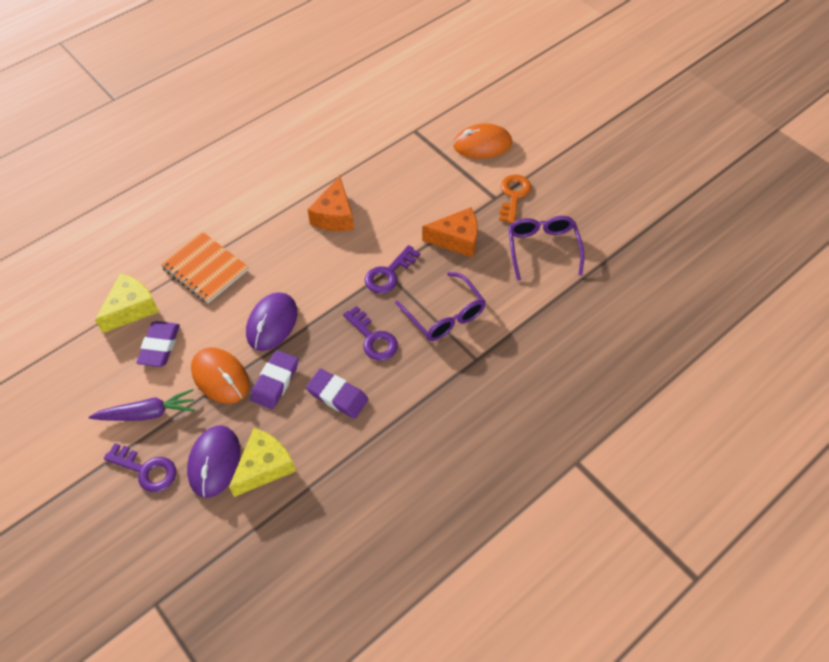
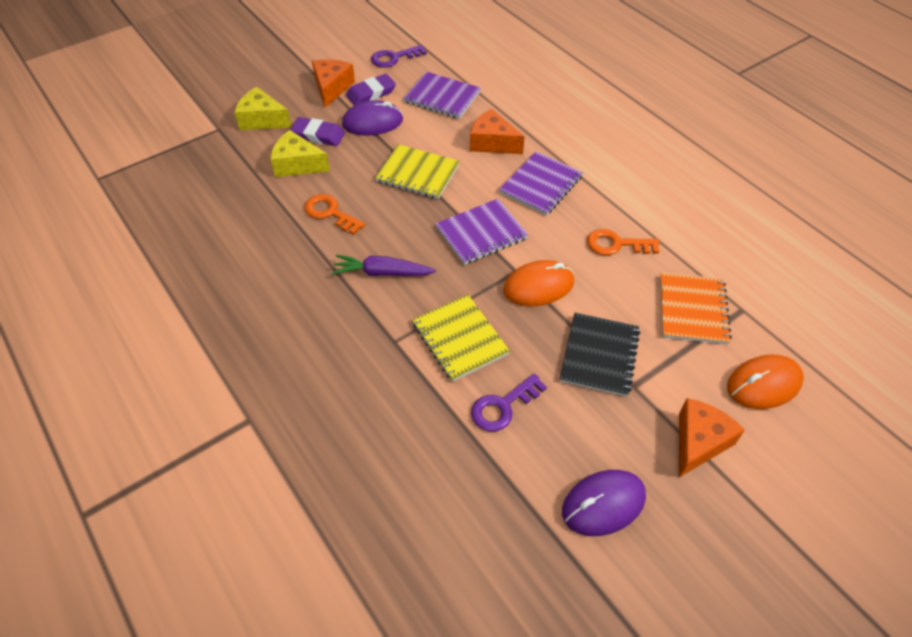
black notebook: 0 -> 1
orange cheese: 2 -> 3
orange key: 1 -> 2
purple eraser: 3 -> 2
purple glasses: 2 -> 0
purple key: 3 -> 2
purple notebook: 0 -> 3
yellow notebook: 0 -> 2

